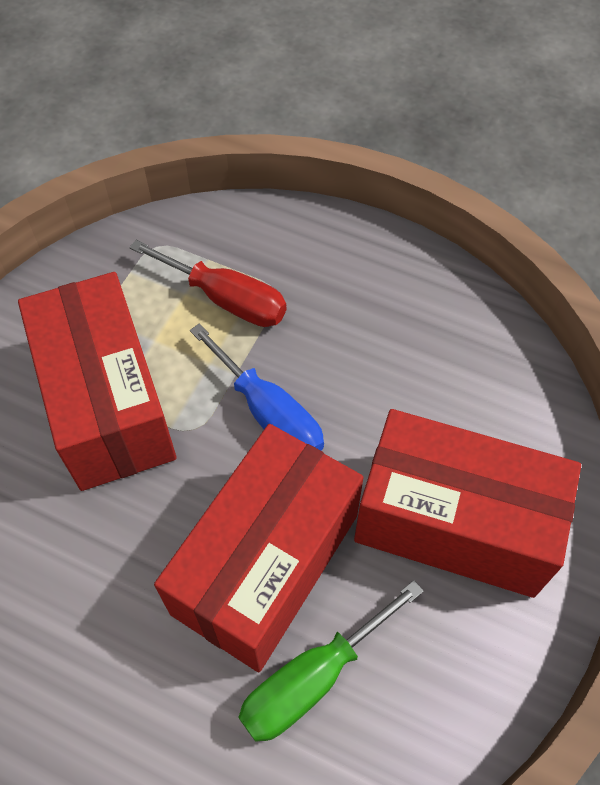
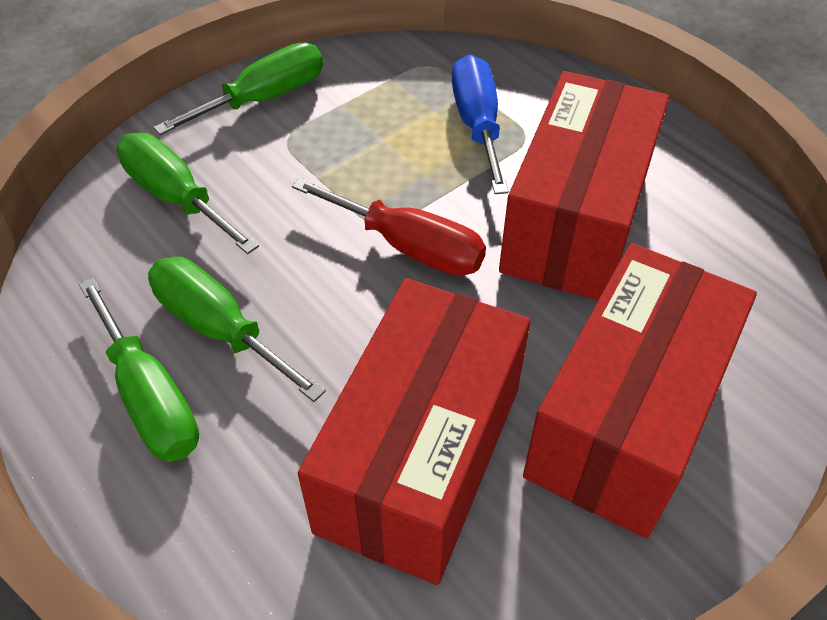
green screwdriver: 1 -> 4

